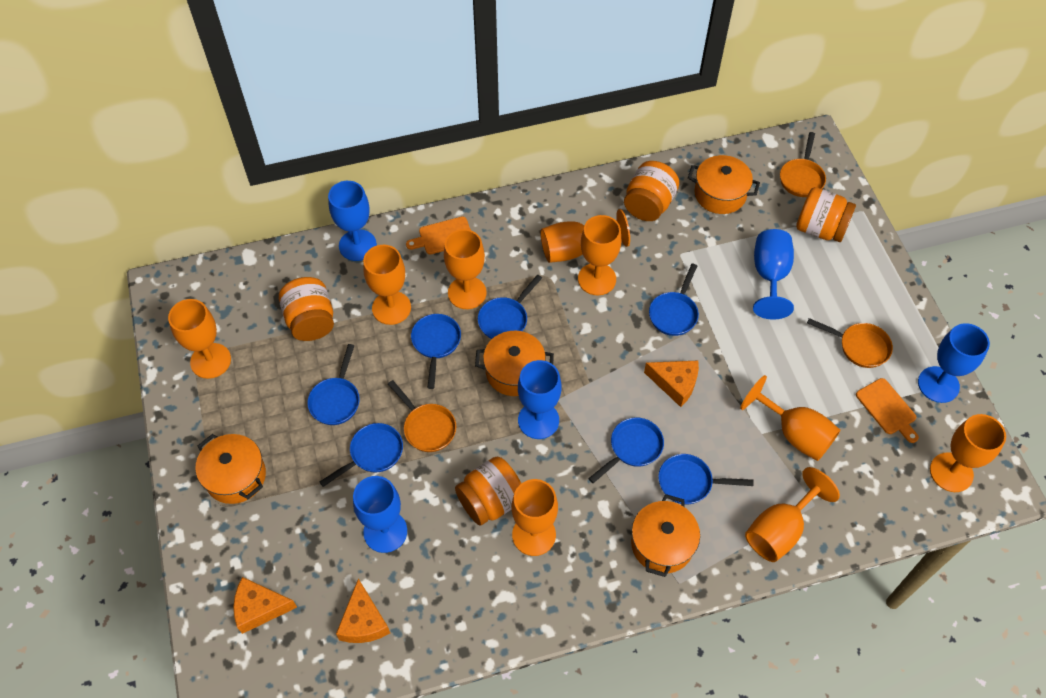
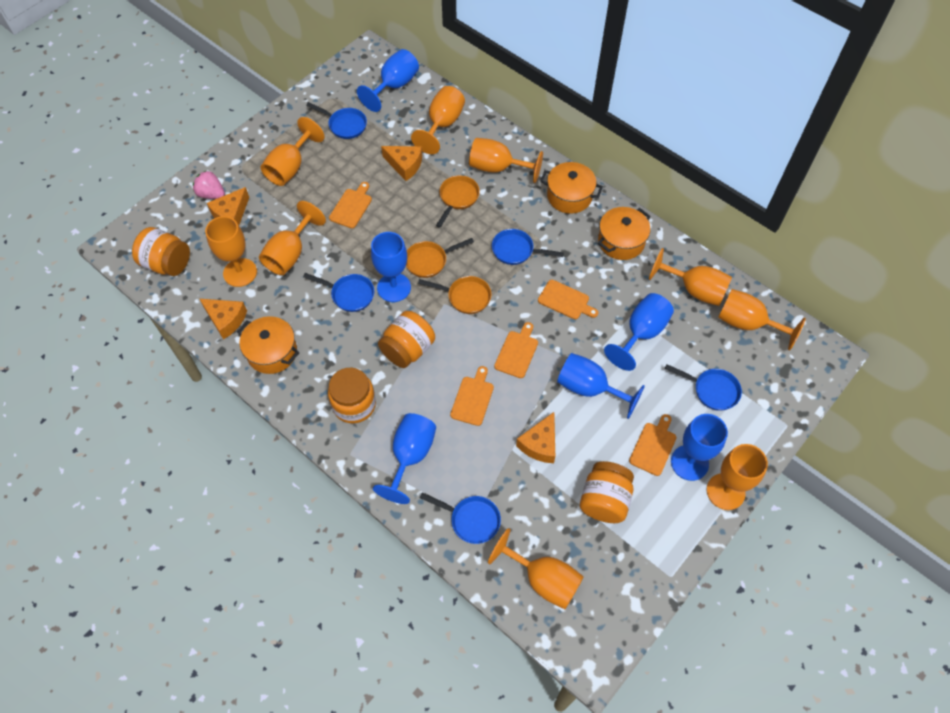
blue goblet: 5 -> 6
blue pan: 7 -> 5
orange cheese: 3 -> 4
orange cutting board: 2 -> 5
orange pot: 4 -> 3
pink strawberry: 0 -> 1

